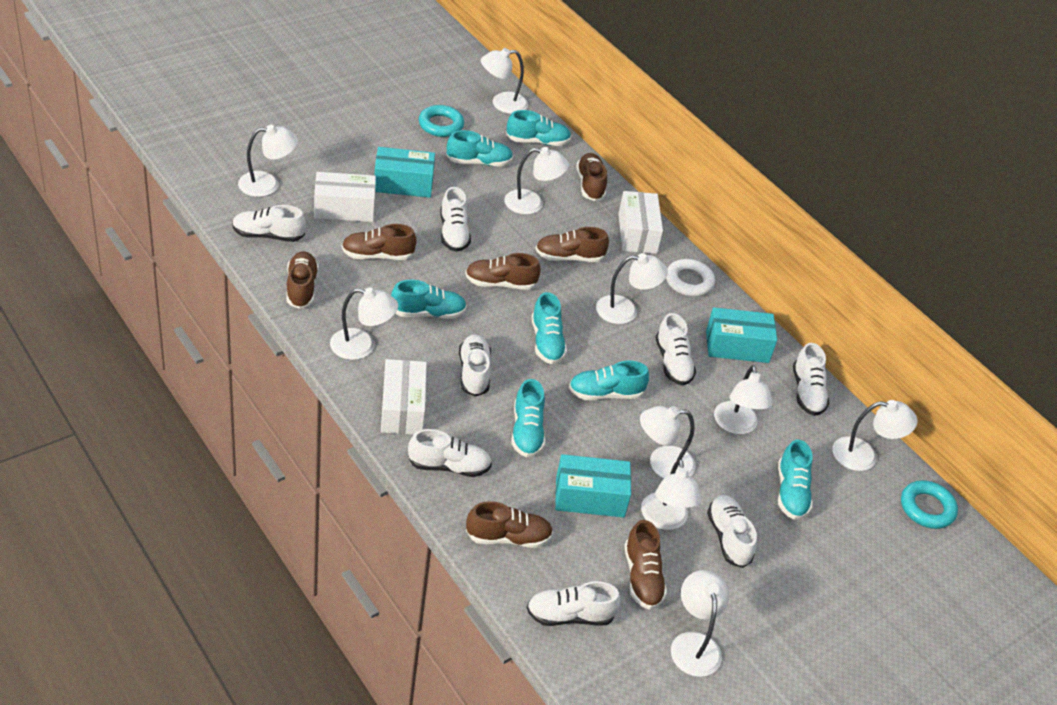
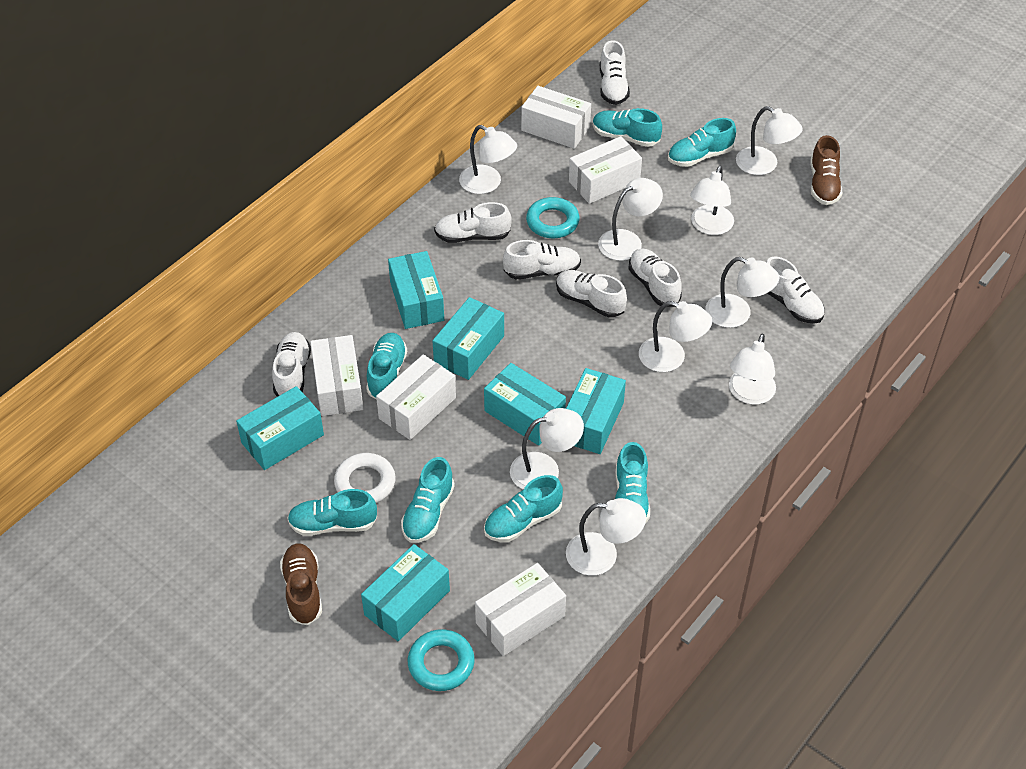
brown shoe: 7 -> 2
turquoise box: 3 -> 6
white box: 3 -> 5
white lamp: 10 -> 9
white shoe: 8 -> 7

